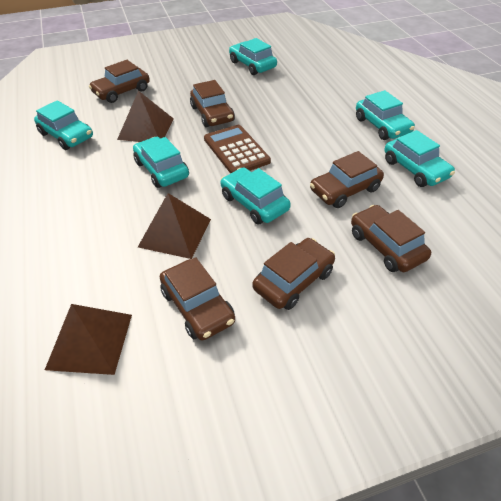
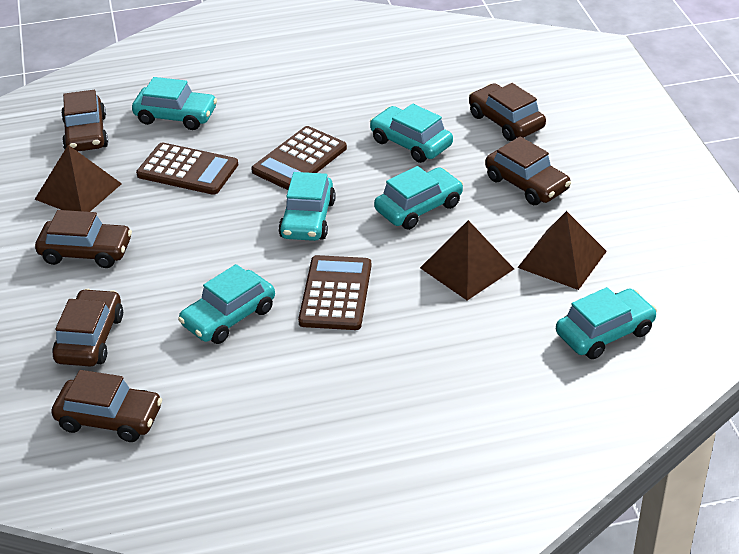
brown calculator: 1 -> 3

